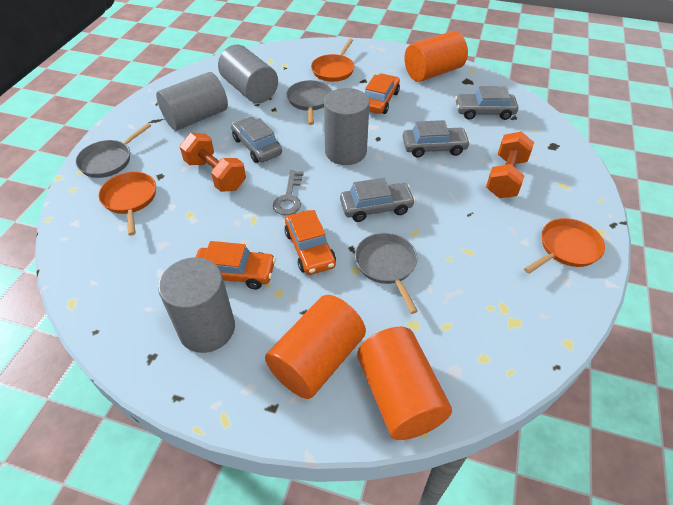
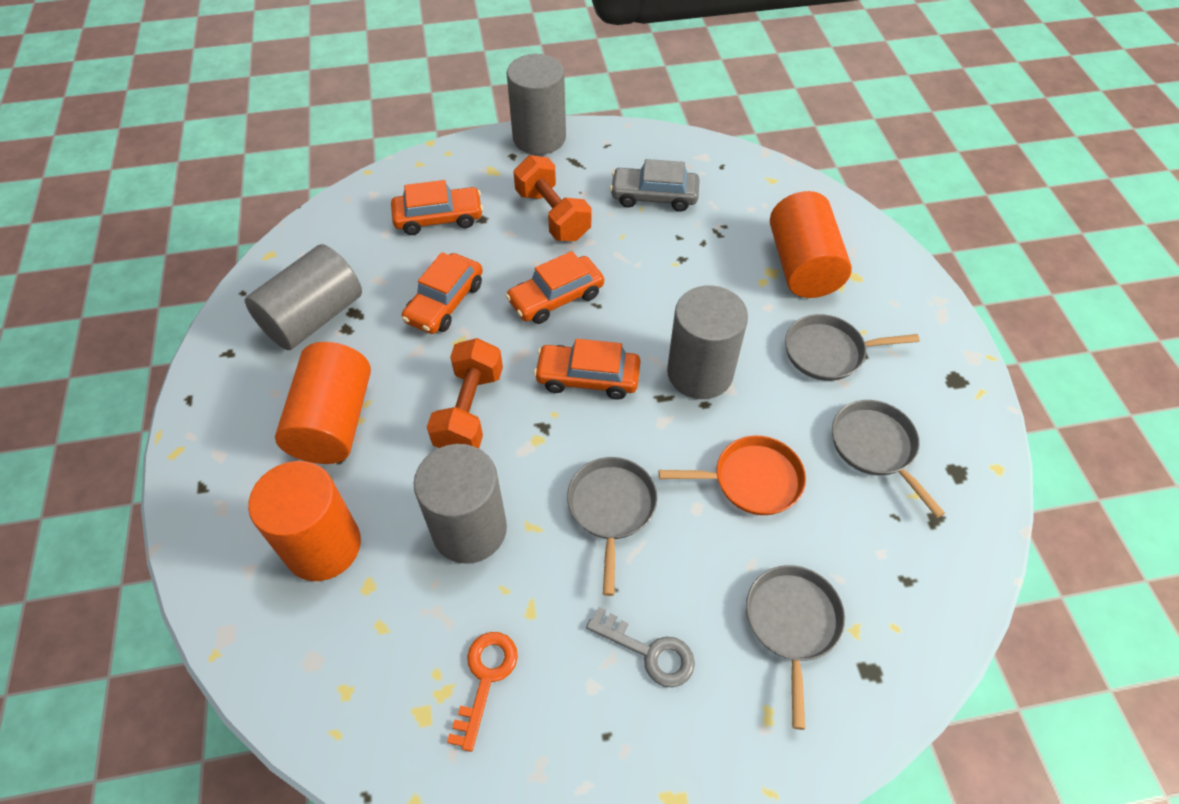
grey car: 4 -> 1
grey pan: 3 -> 4
orange car: 3 -> 4
orange key: 0 -> 1
orange pan: 3 -> 1

